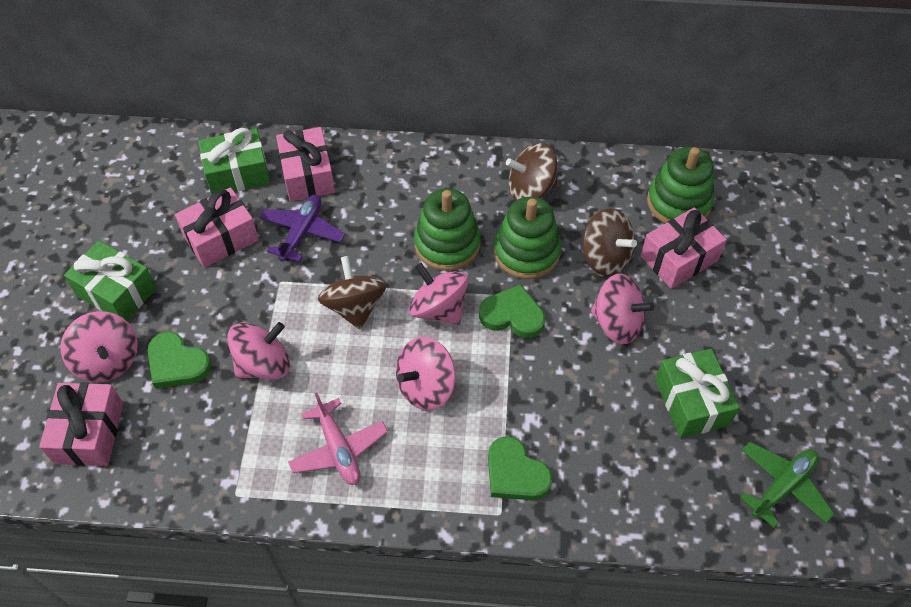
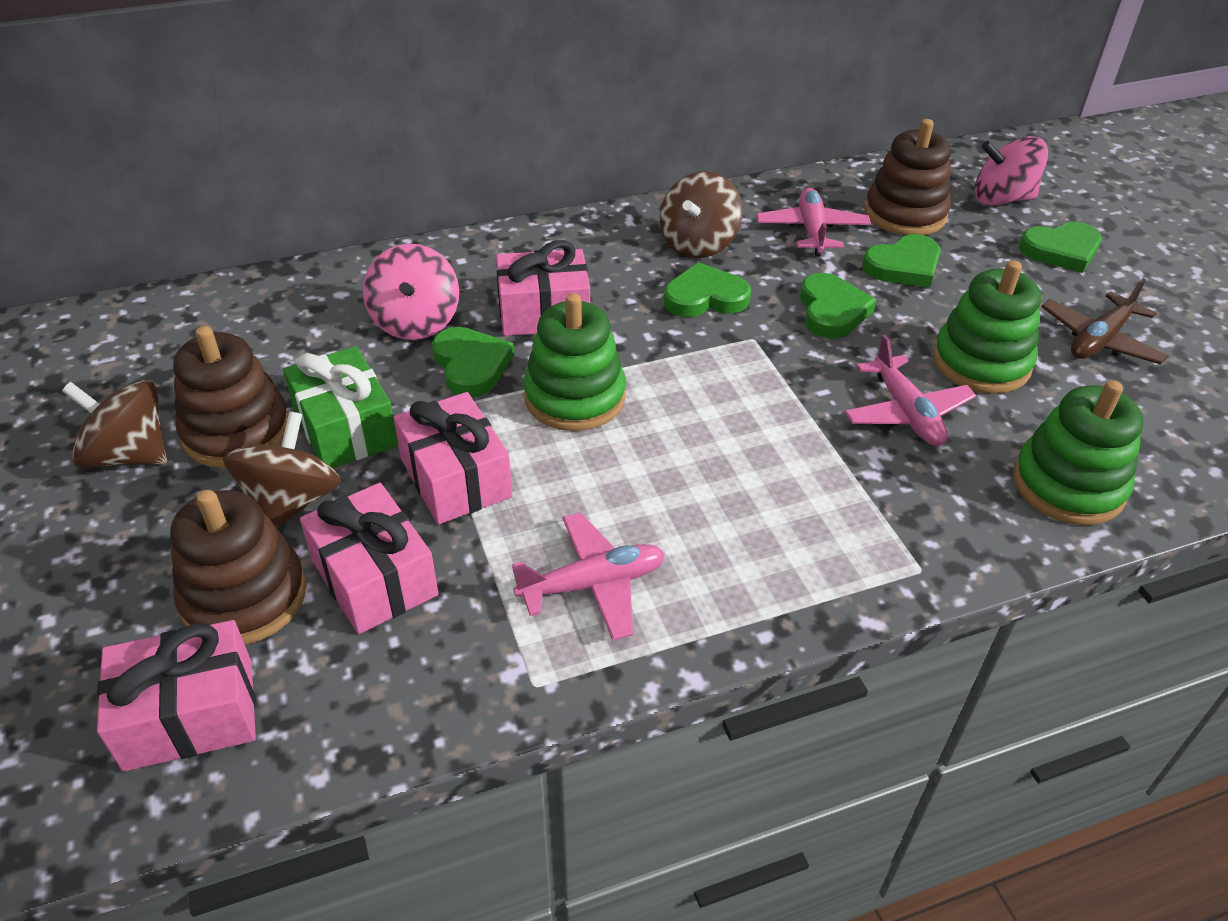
brown plane: 0 -> 1
brown stacking toy: 0 -> 3
green gift: 3 -> 1
green heart: 3 -> 5
green plane: 1 -> 0
pink plane: 1 -> 3
pink spinning top: 5 -> 2
purple plane: 1 -> 0

